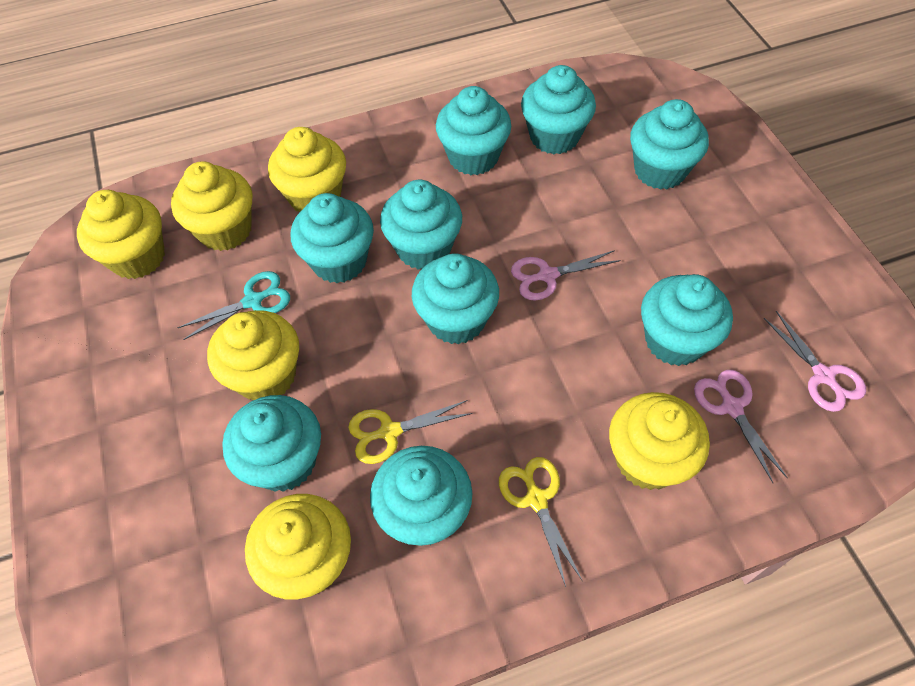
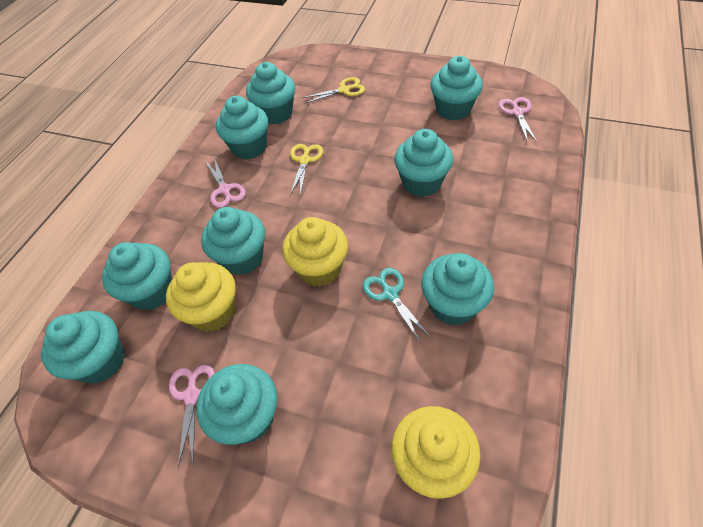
yellow cupcake: 6 -> 3

